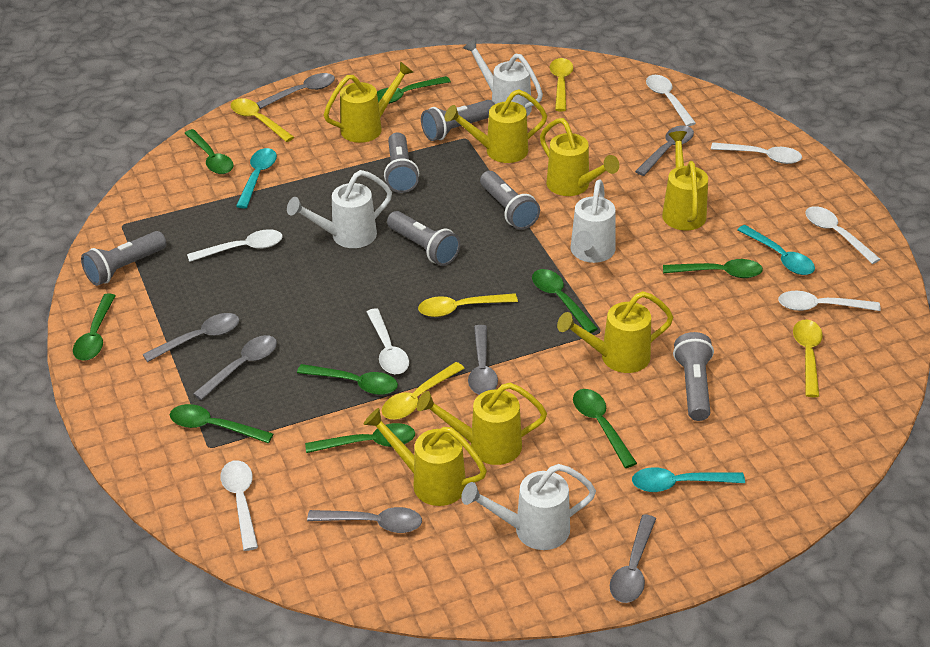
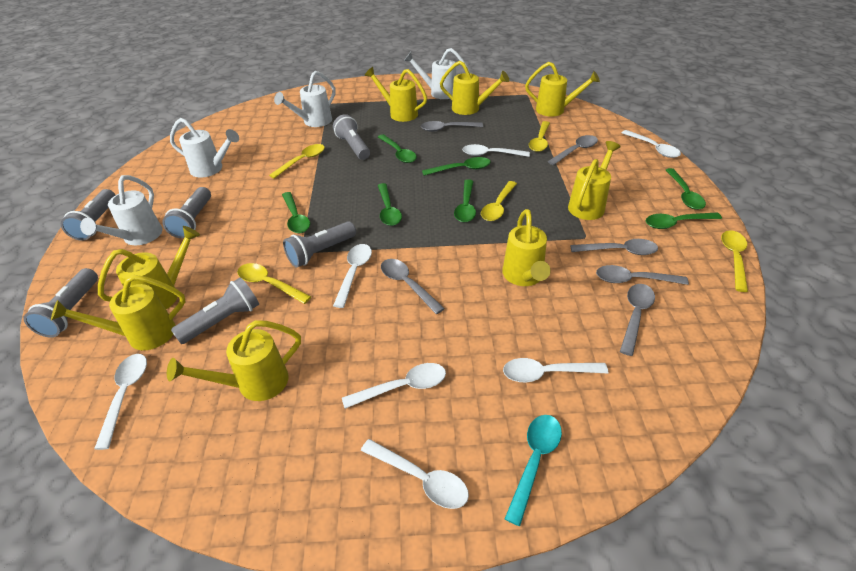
green spoon: 9 -> 7
grey spoon: 7 -> 6
turquoise spoon: 3 -> 1
yellow watering can: 7 -> 8

